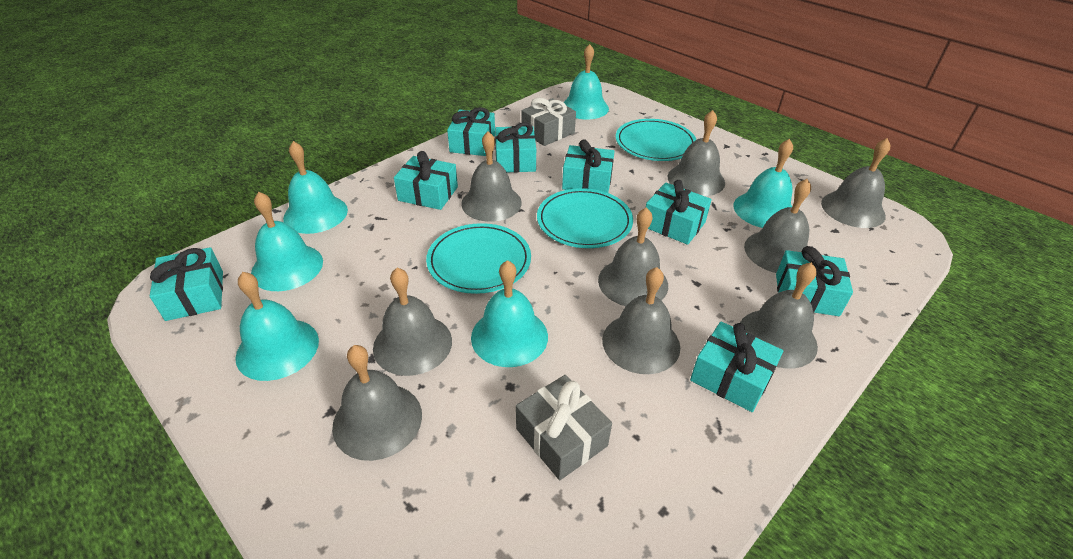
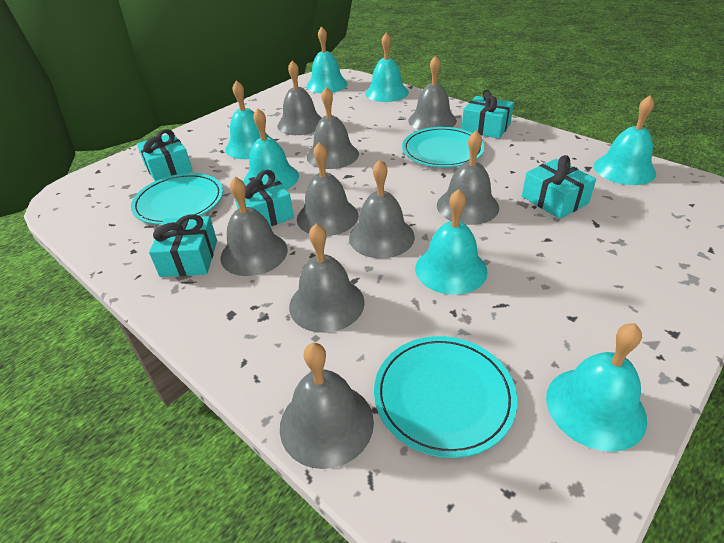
grey gift: 2 -> 0
turquoise bell: 6 -> 7
turquoise gift: 8 -> 5

